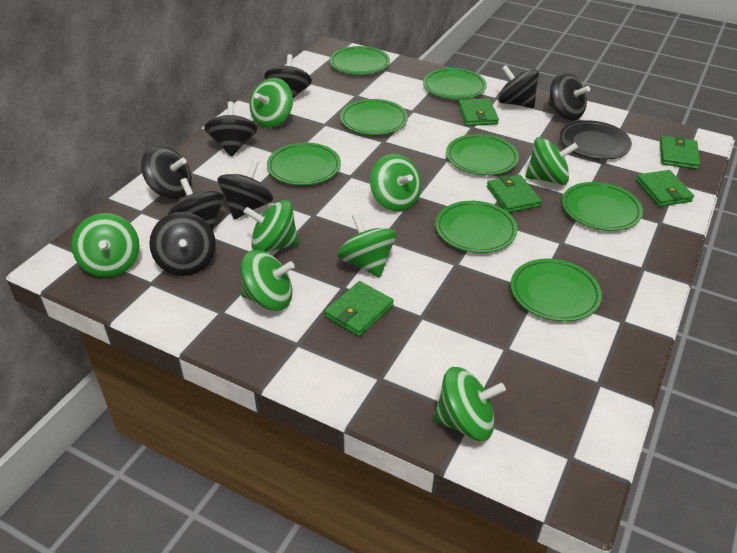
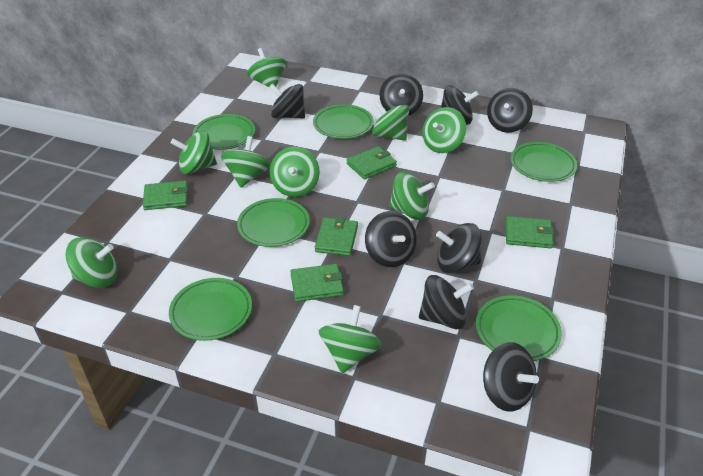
black plate: 1 -> 0
green plate: 8 -> 6
green spinning top: 8 -> 9

